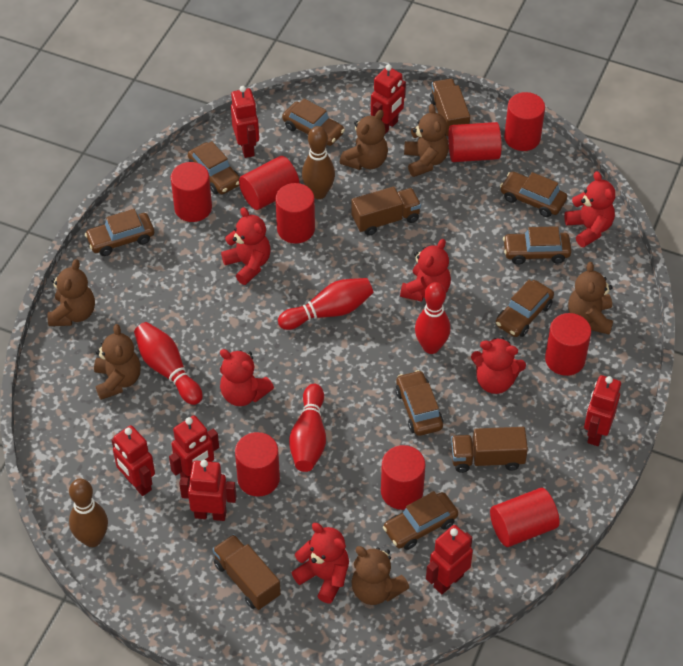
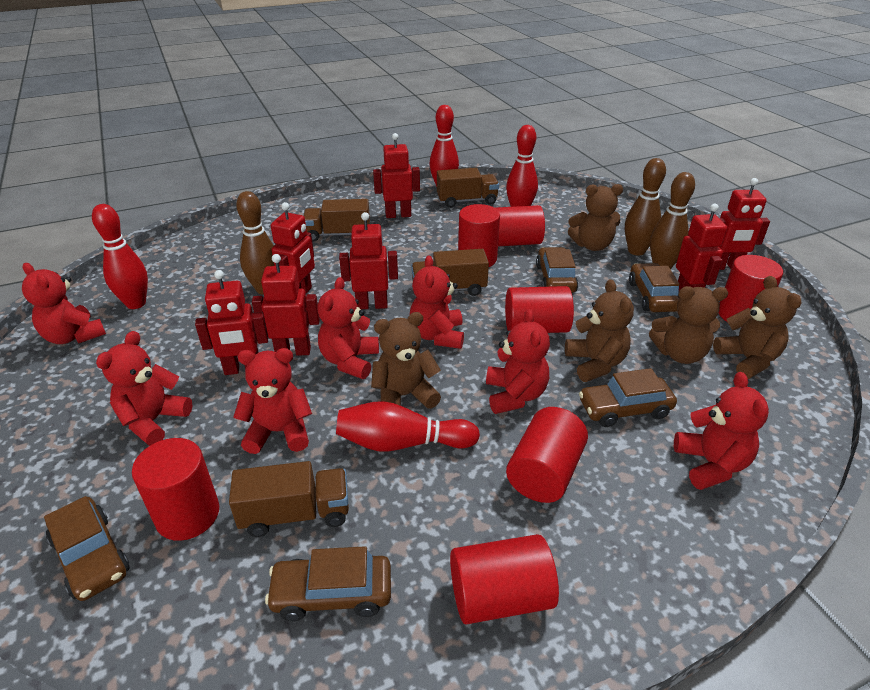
brown bowling pin: 2 -> 3
brown car: 8 -> 5
brown teddy bear: 6 -> 5
red cylinder: 9 -> 7
red teddy bear: 6 -> 7

